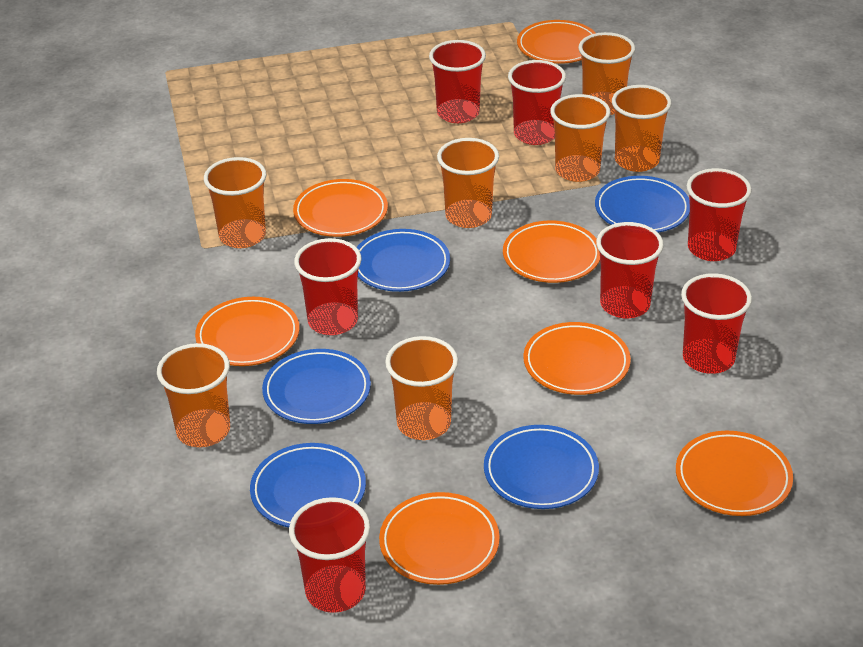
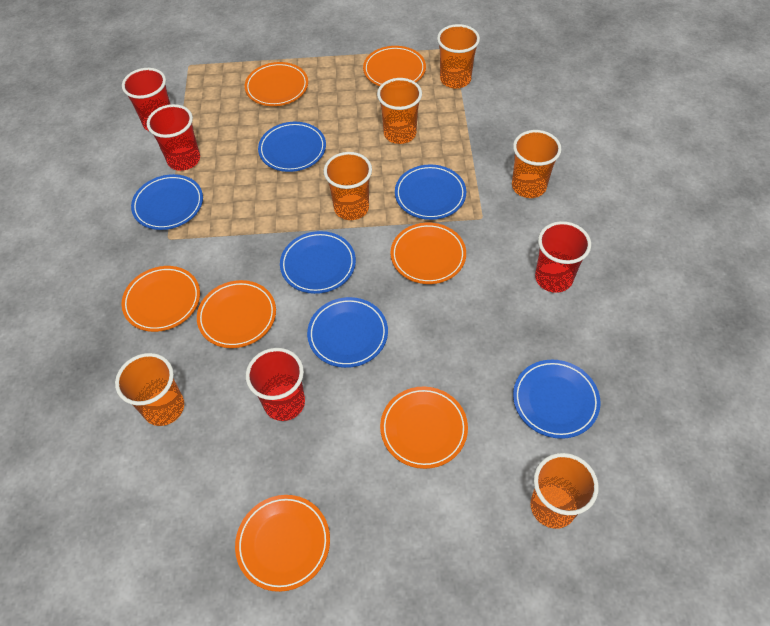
blue plate: 5 -> 6
orange cup: 7 -> 6
red cup: 7 -> 4

